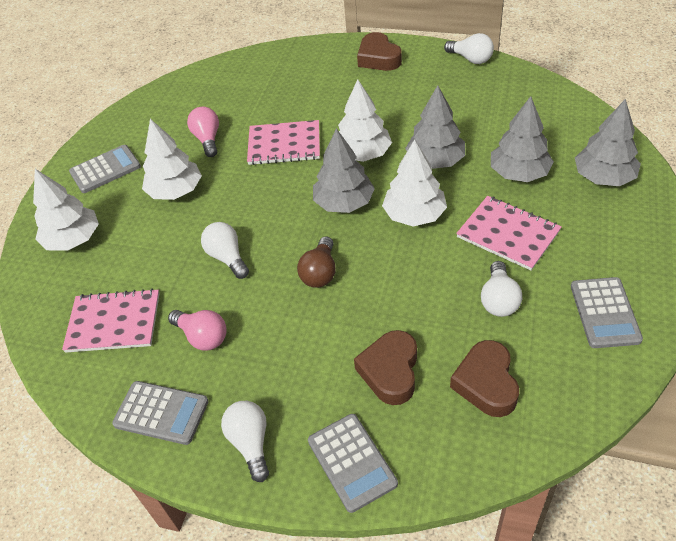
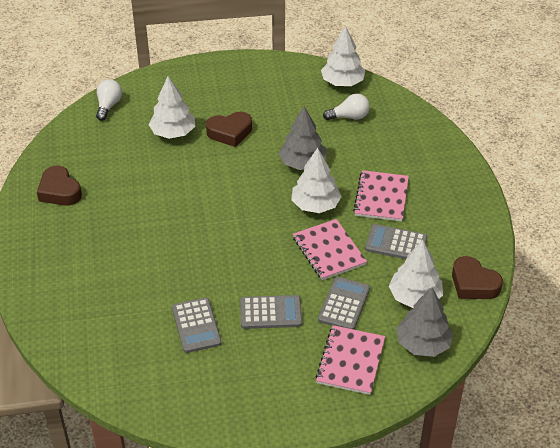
brown light bulb: 1 -> 0
grey tree: 4 -> 2
pink light bulb: 2 -> 0
white light bulb: 4 -> 2

